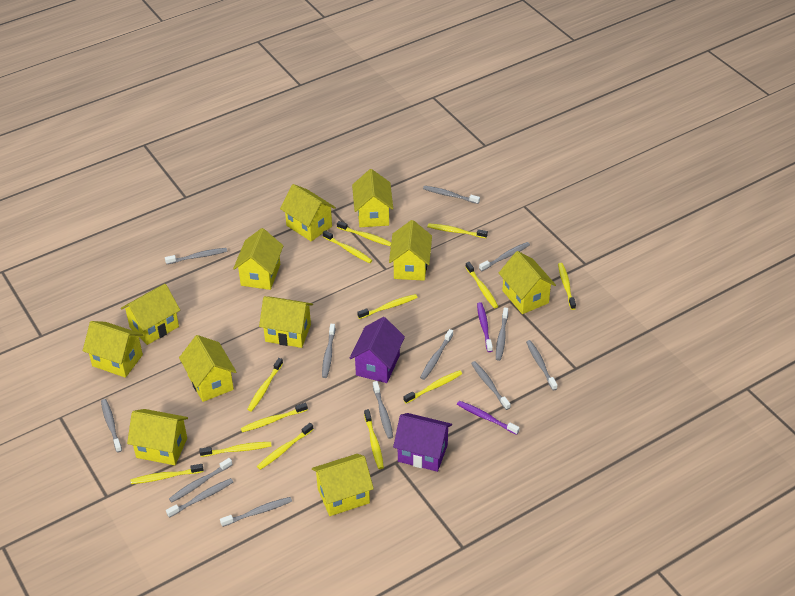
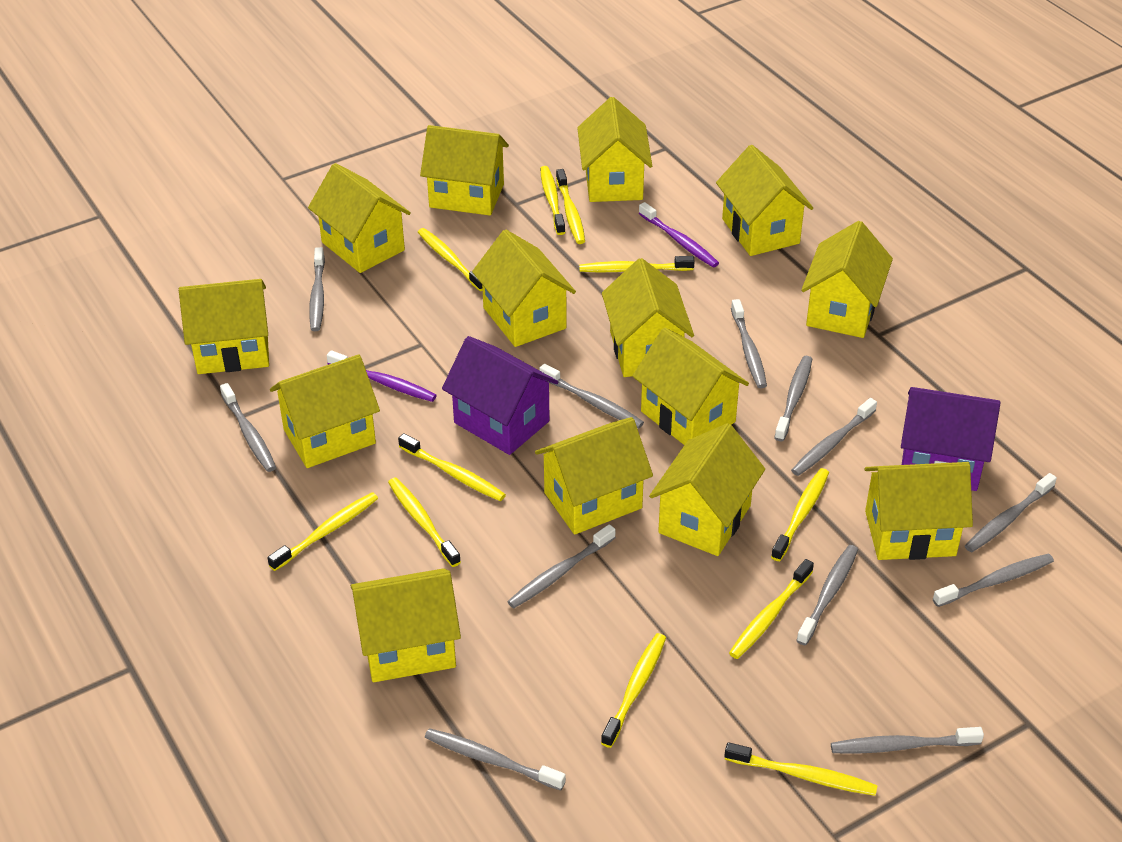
grey toothbrush: 13 -> 12
yellow house: 11 -> 14
yellow toothbrush: 13 -> 11

